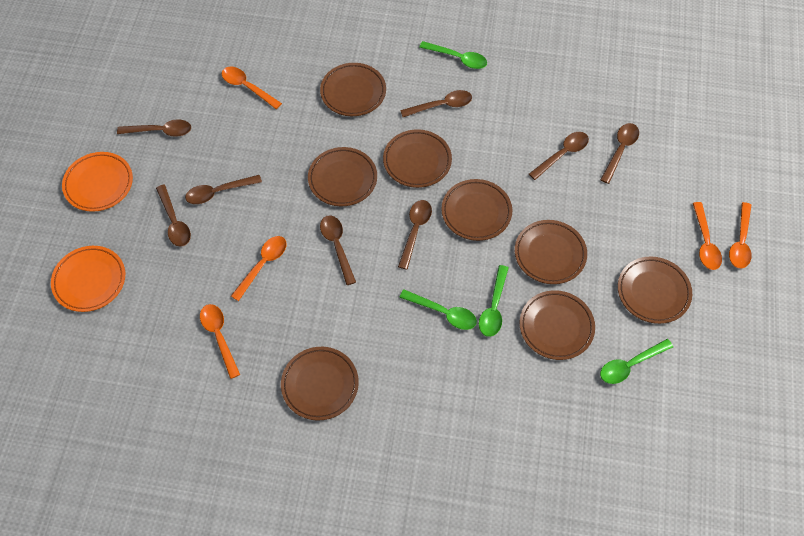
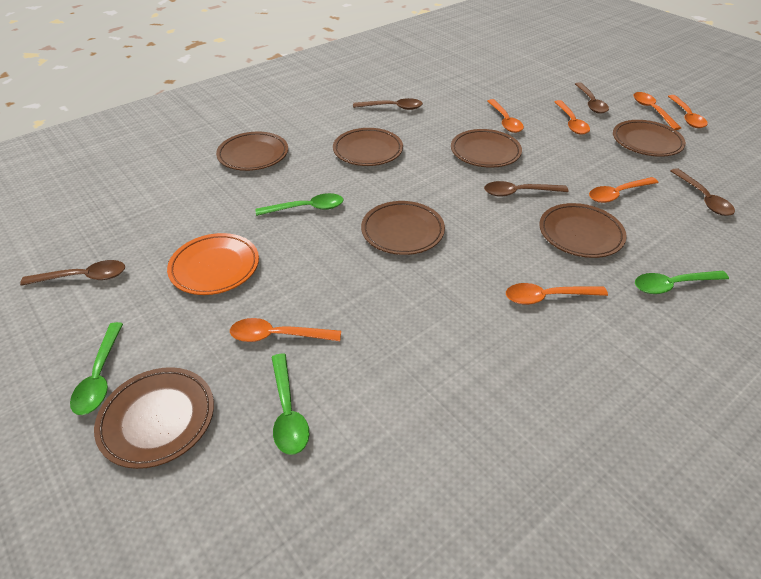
brown plate: 8 -> 7
brown spoon: 8 -> 5
orange plate: 2 -> 1
orange spoon: 5 -> 7

